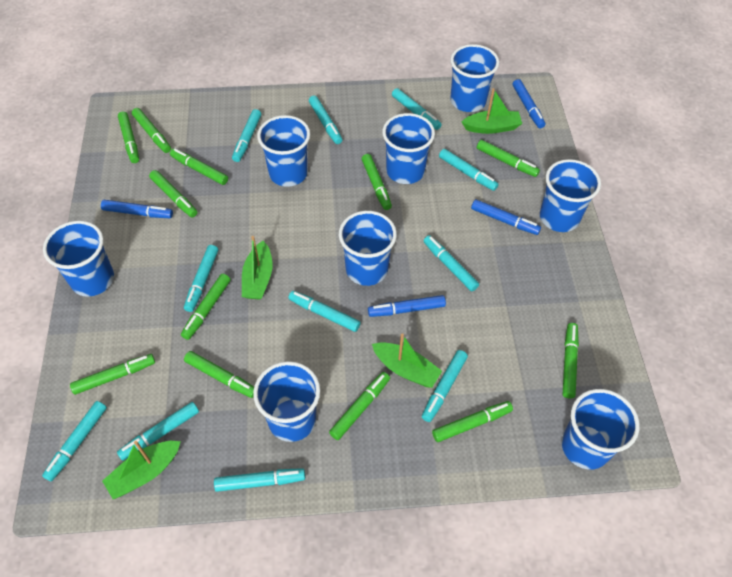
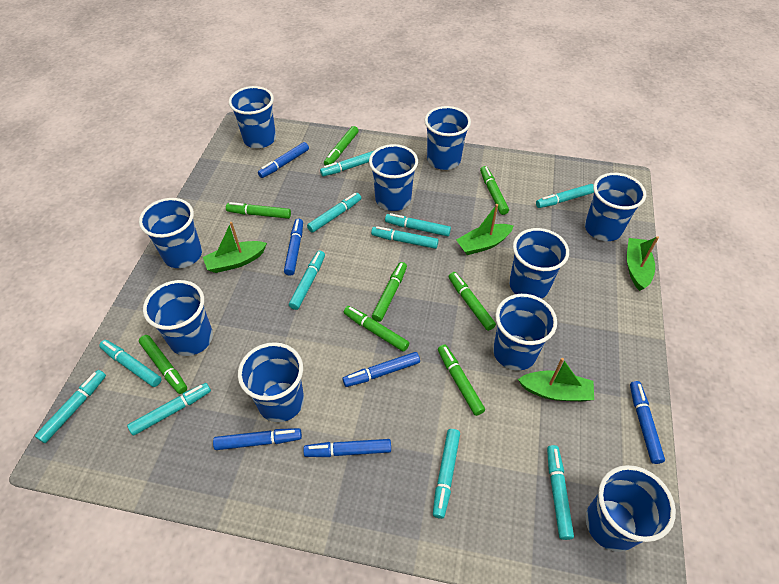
blue cup: 8 -> 10
blue marker: 4 -> 6
green marker: 12 -> 8

